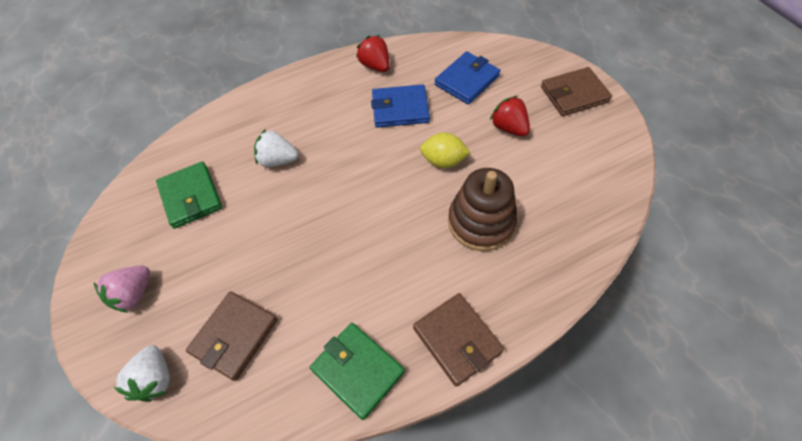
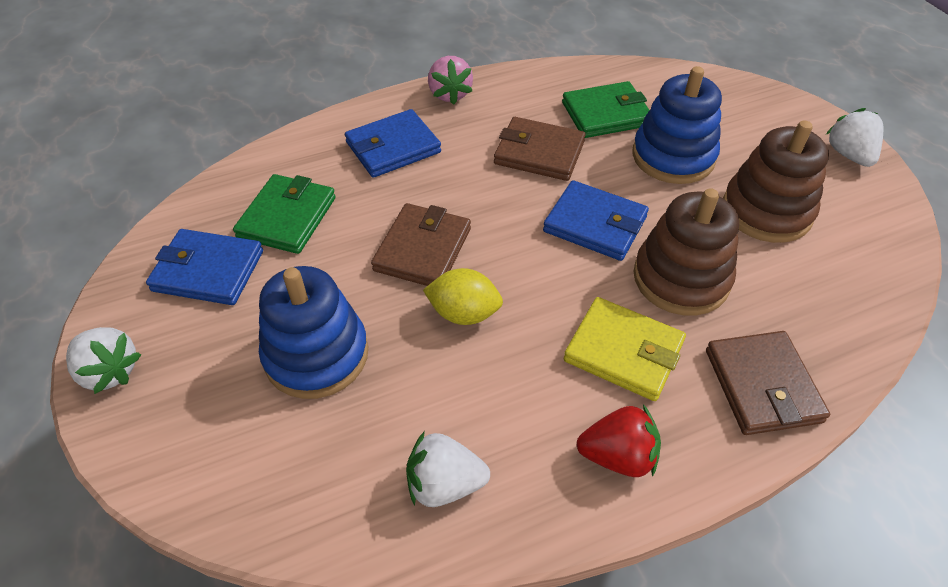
blue stacking toy: 0 -> 2
blue wallet: 2 -> 3
brown stacking toy: 1 -> 2
red strawberry: 2 -> 1
white strawberry: 2 -> 3
yellow wallet: 0 -> 1

